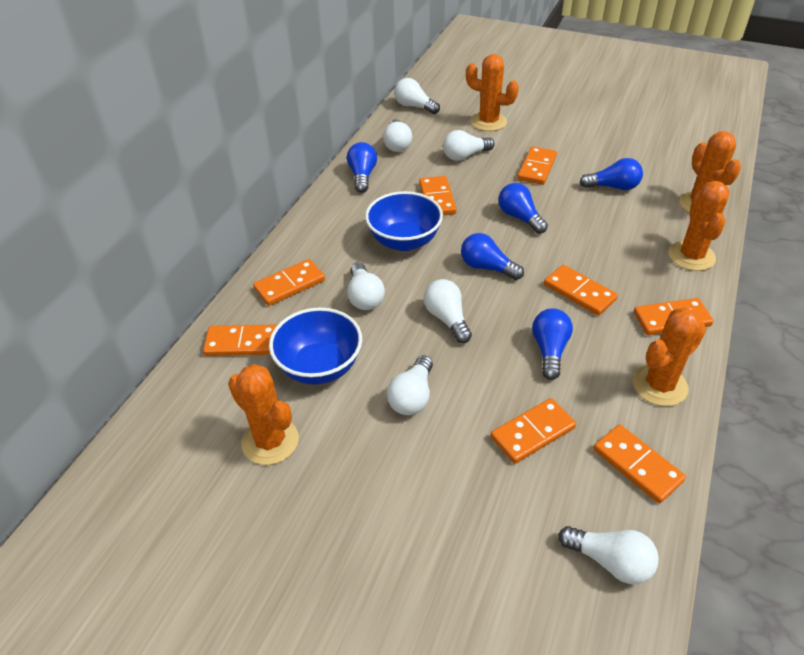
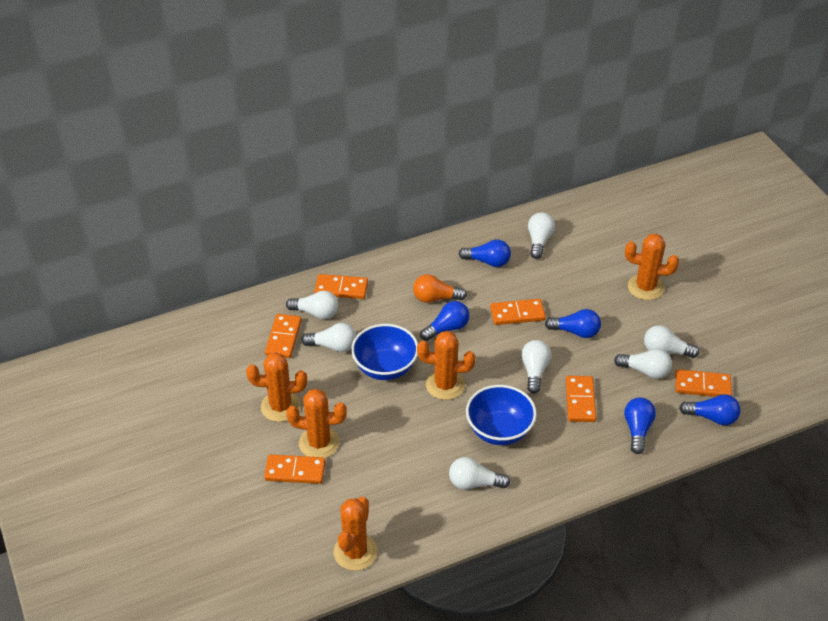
orange domino: 8 -> 6
orange light bulb: 0 -> 1

